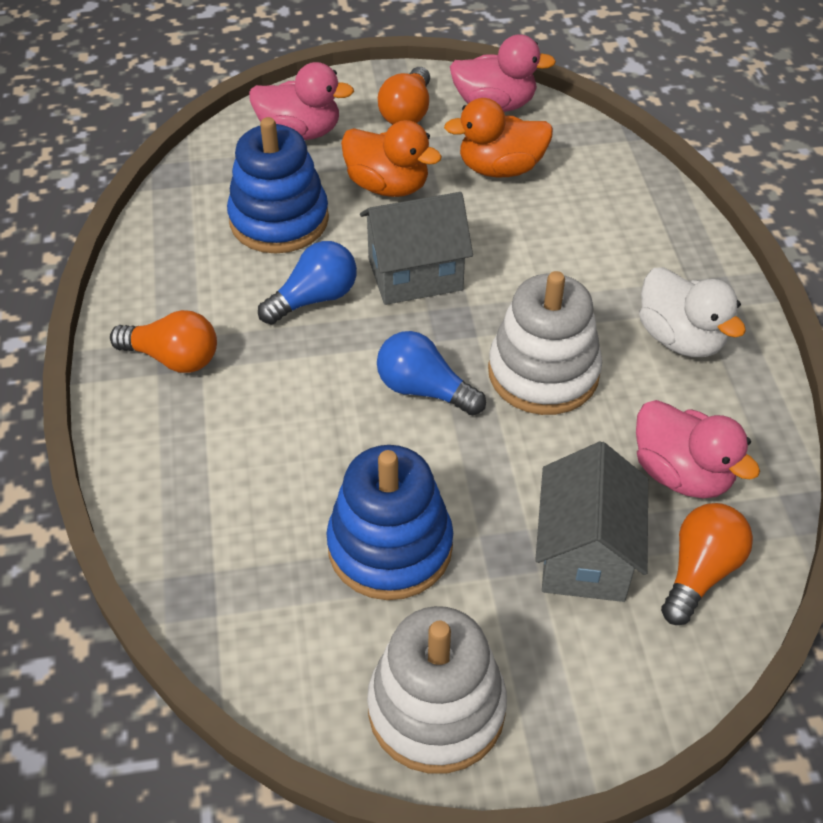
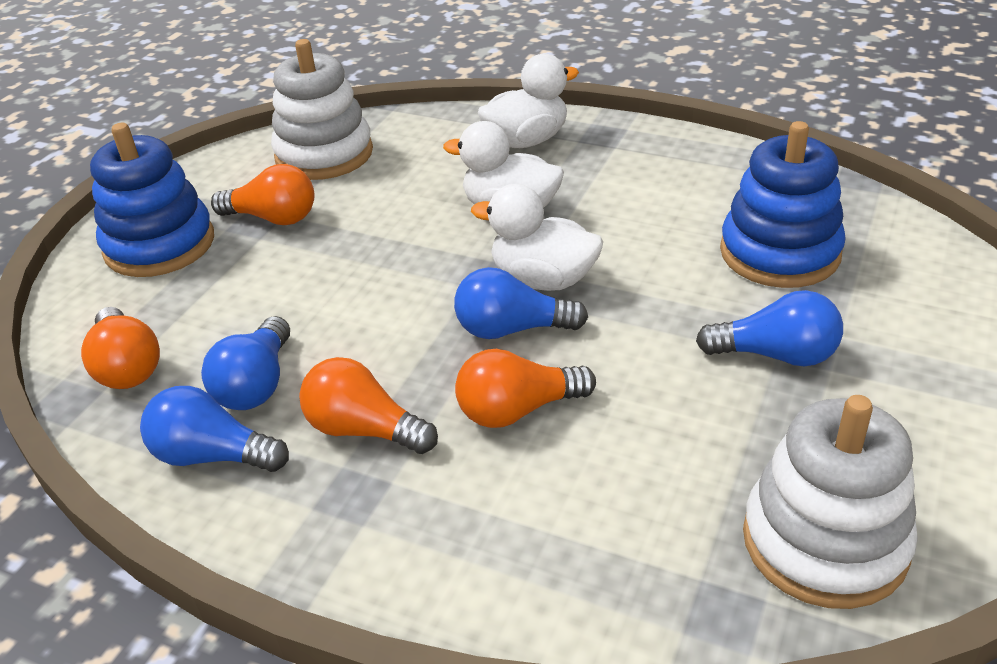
blue light bulb: 2 -> 4
grey house: 2 -> 0
orange duck: 2 -> 0
orange light bulb: 3 -> 4
pink duck: 3 -> 0
white duck: 1 -> 3

